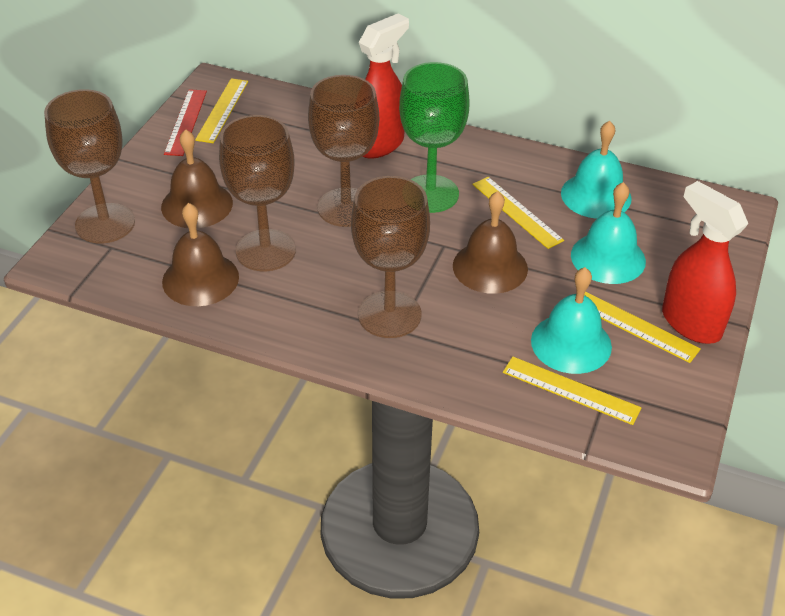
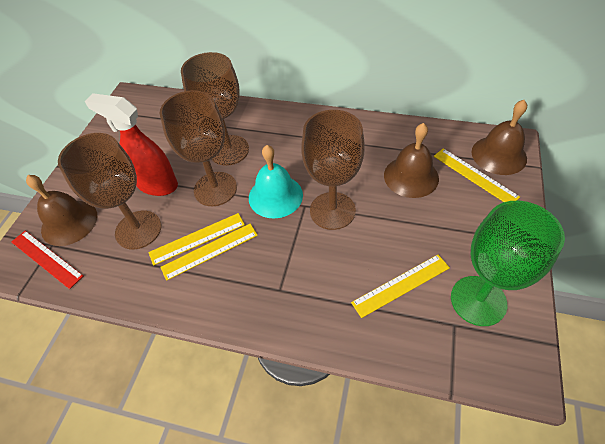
red spray bottle: 2 -> 1
turquoise bell: 3 -> 1

